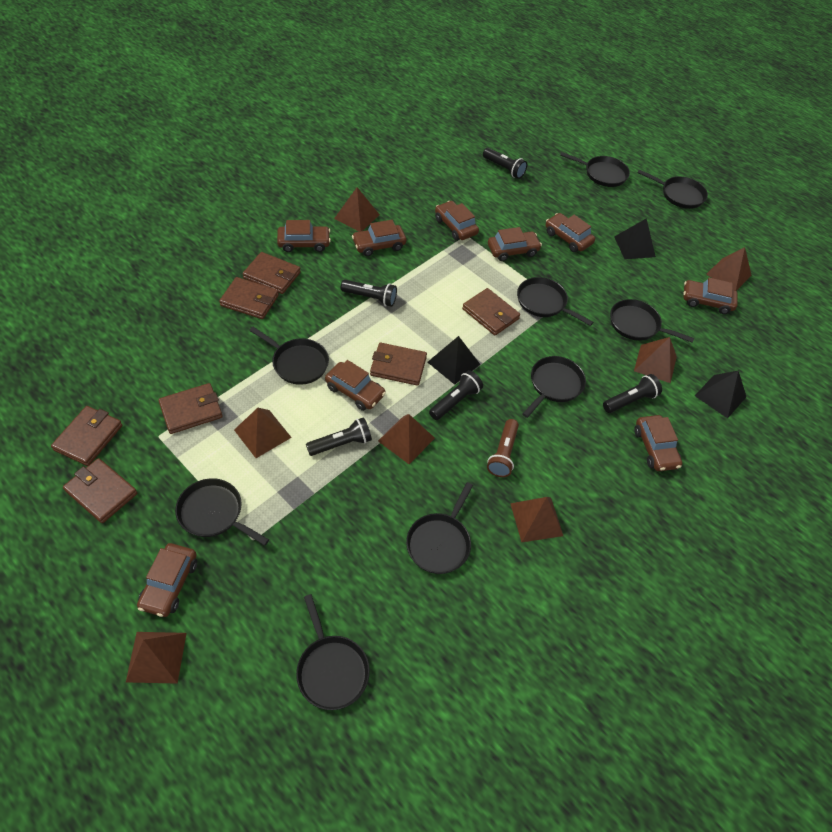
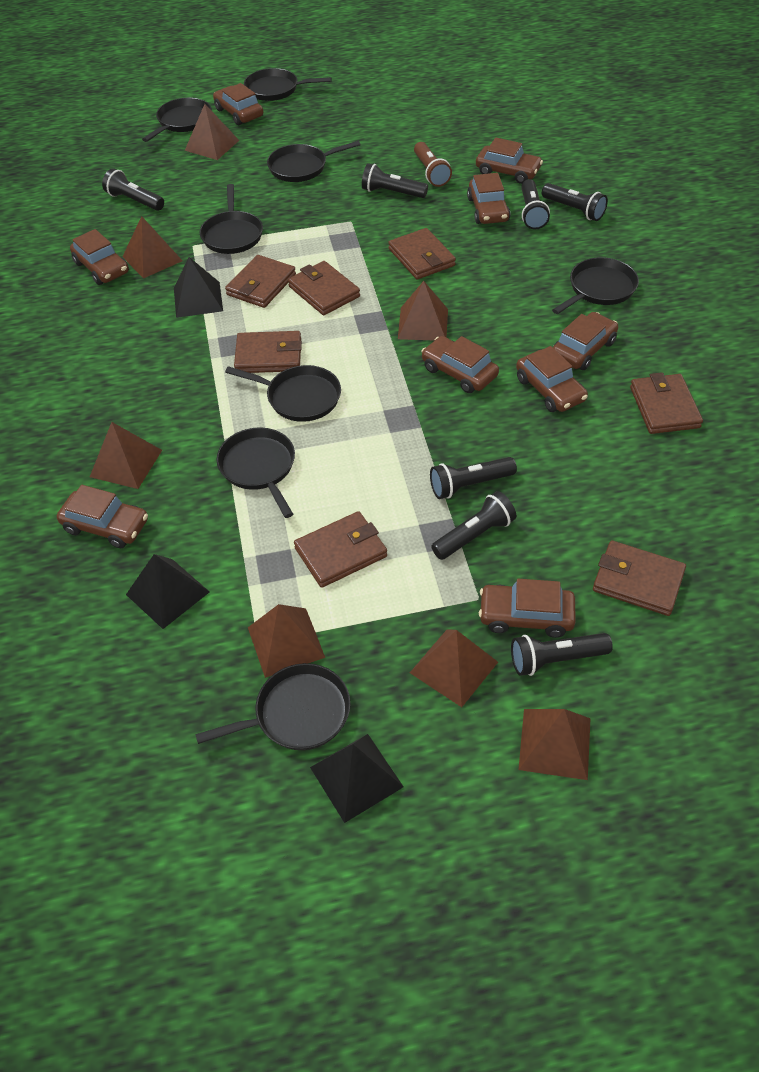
black flashlight: 5 -> 7
black pan: 9 -> 8

